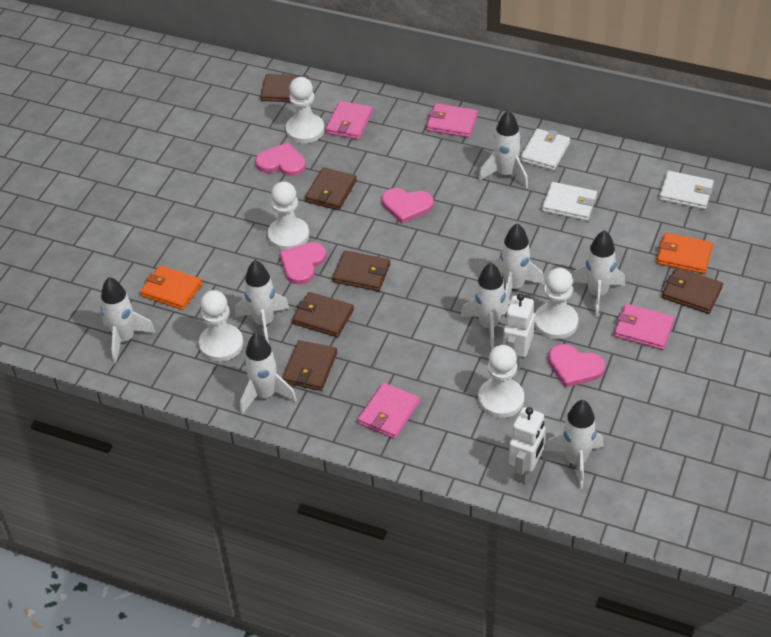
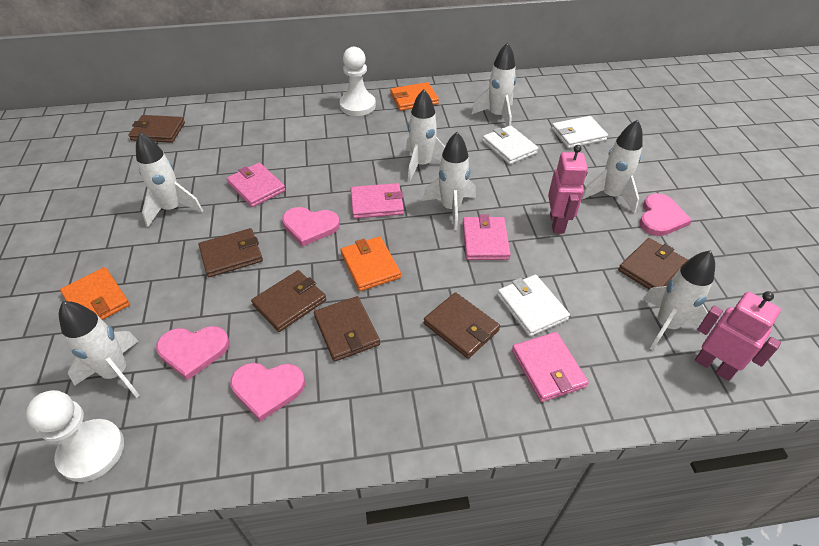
orange wallet: 2 -> 3
pink robot: 0 -> 2
white pawn: 5 -> 2
white robot: 2 -> 0
white rocket: 8 -> 7

